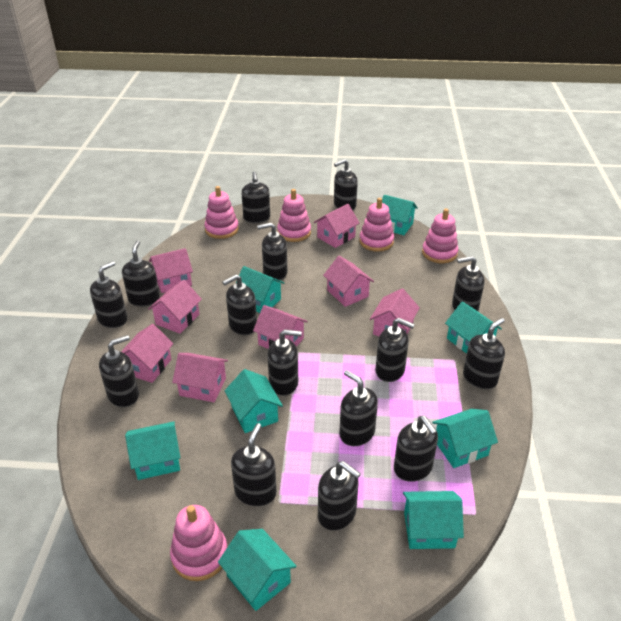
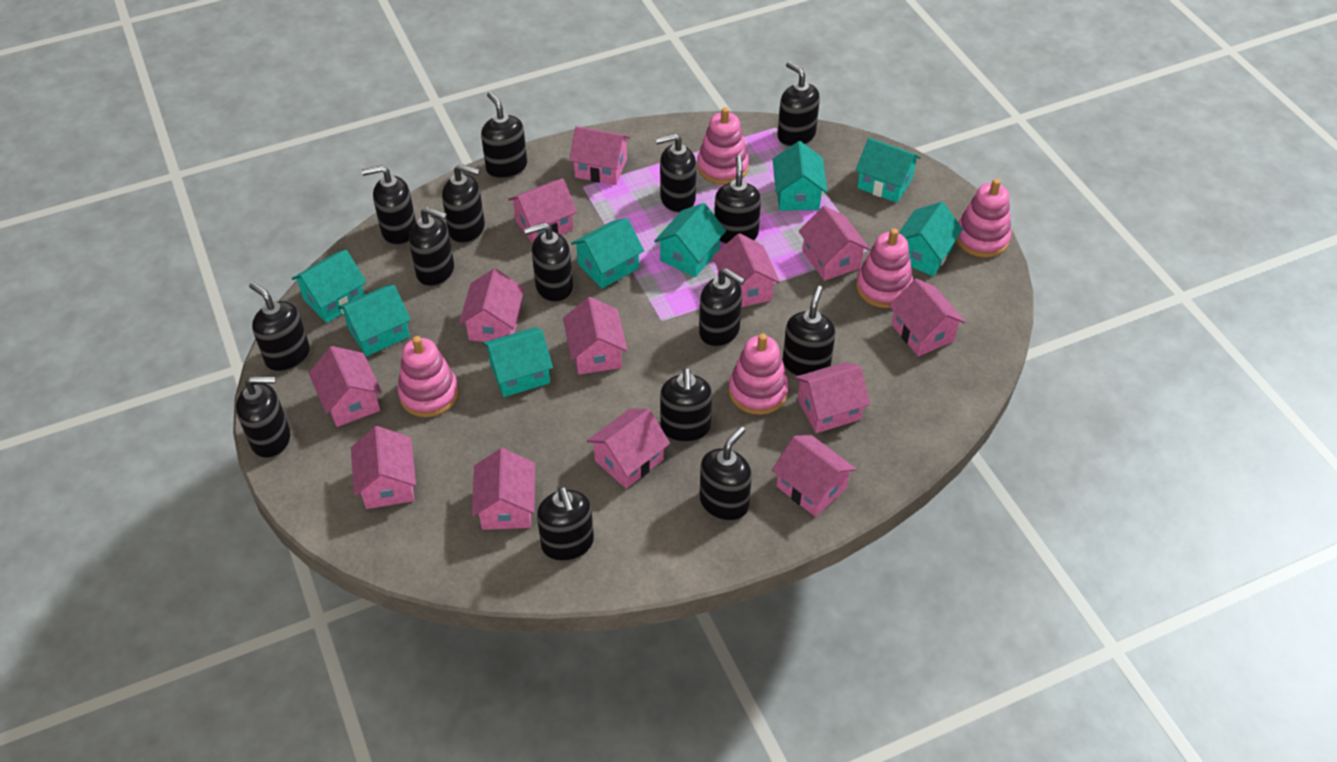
pink house: 8 -> 13

